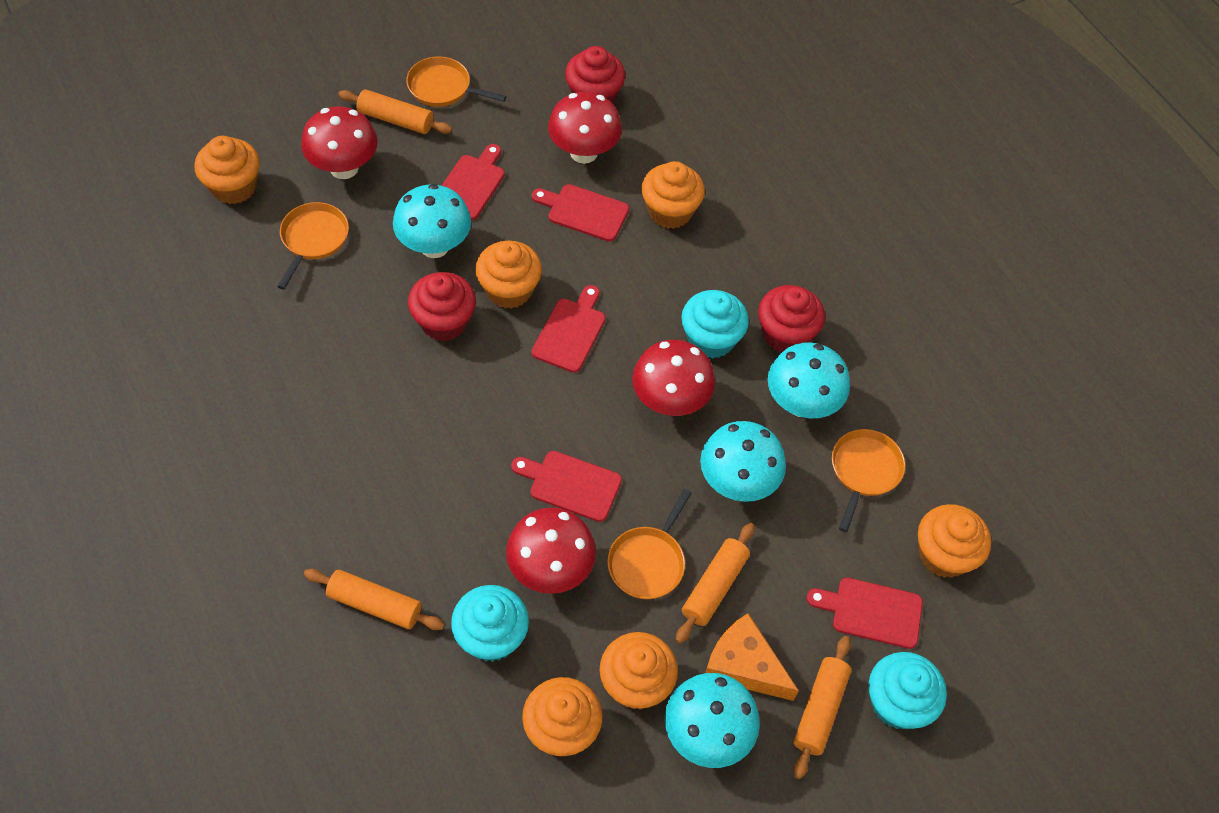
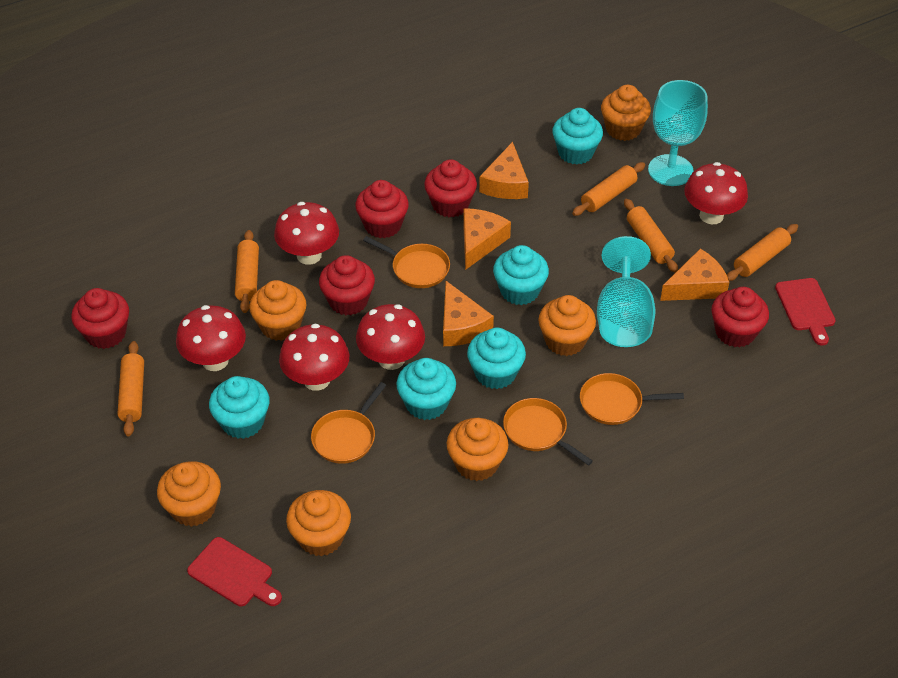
orange cheese: 1 -> 4
orange rolling pin: 4 -> 5
red cupcake: 3 -> 5
red cutting board: 5 -> 2
red mushroom: 4 -> 5
turquoise cupcake: 3 -> 5
turquoise goblet: 0 -> 2
turquoise mushroom: 4 -> 0

